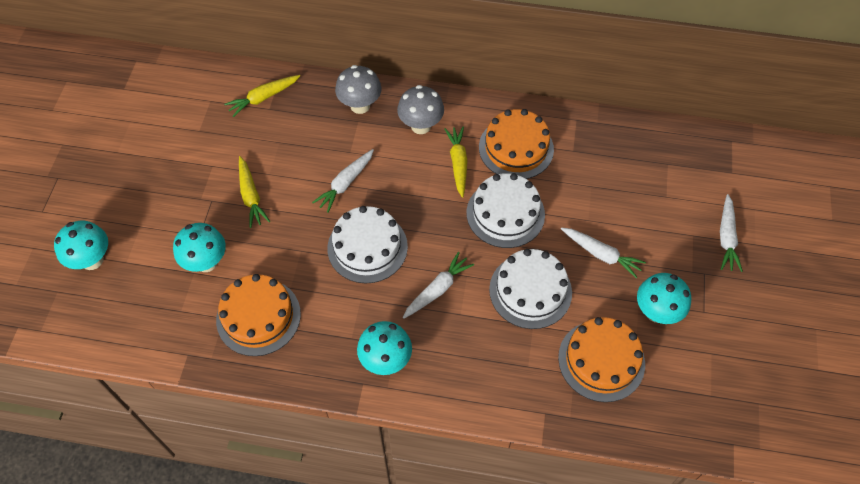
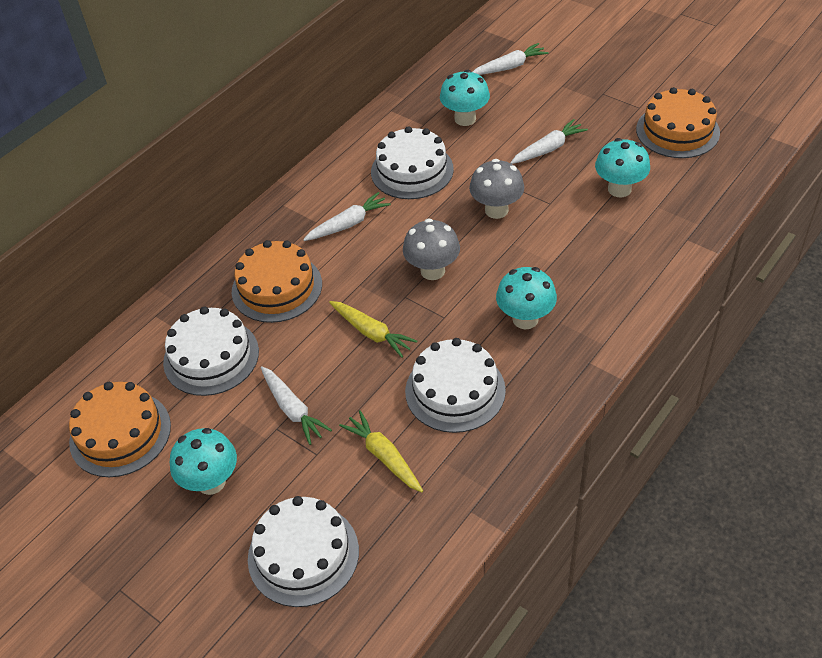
white cake: 3 -> 4
yellow carrot: 3 -> 2

